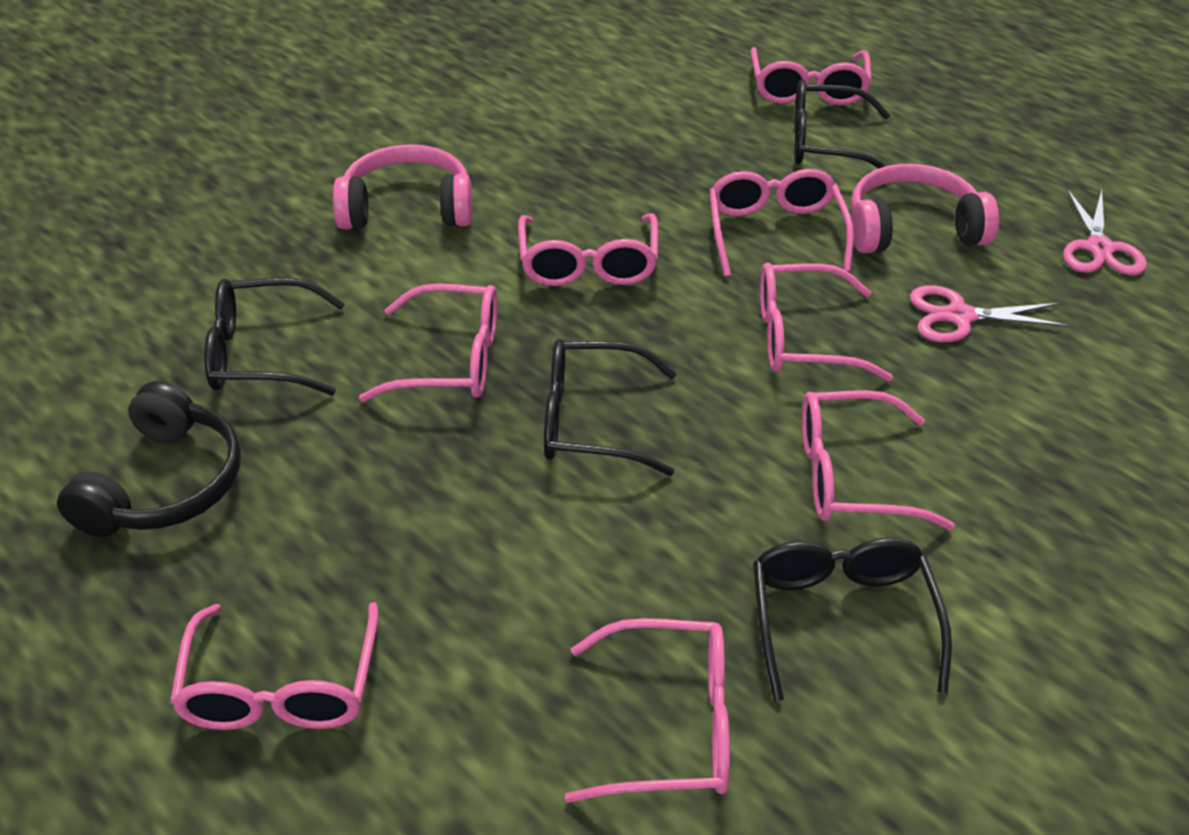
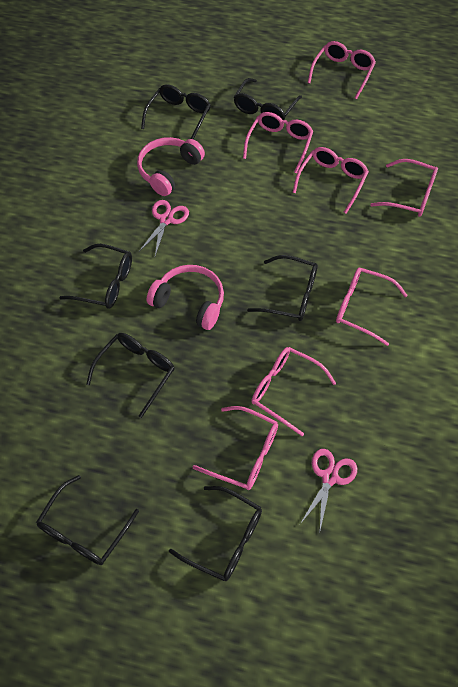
black glasses: 4 -> 7
black headphones: 1 -> 0
pink glasses: 8 -> 7

